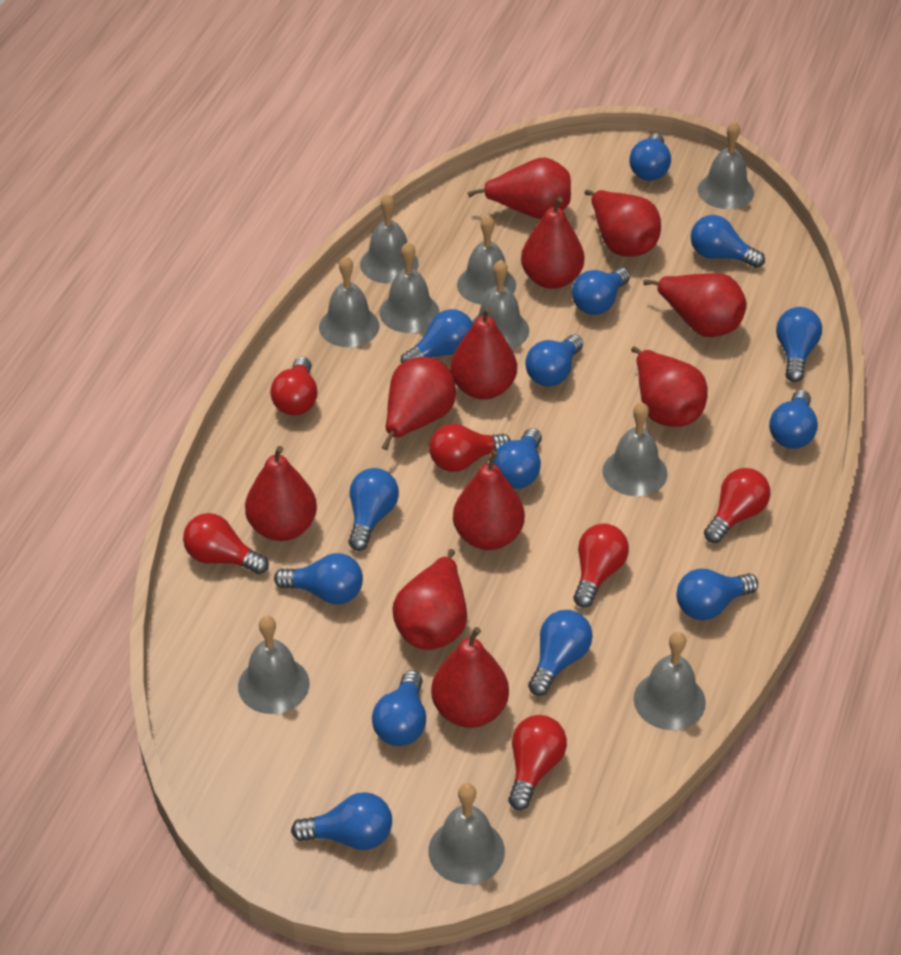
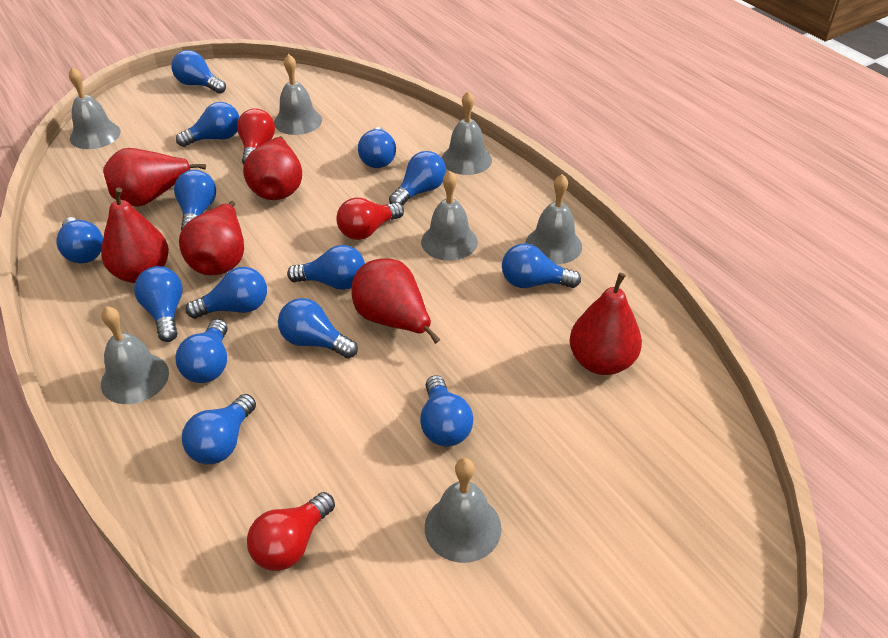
grey bell: 10 -> 7
red light bulb: 6 -> 3
red pear: 11 -> 6

